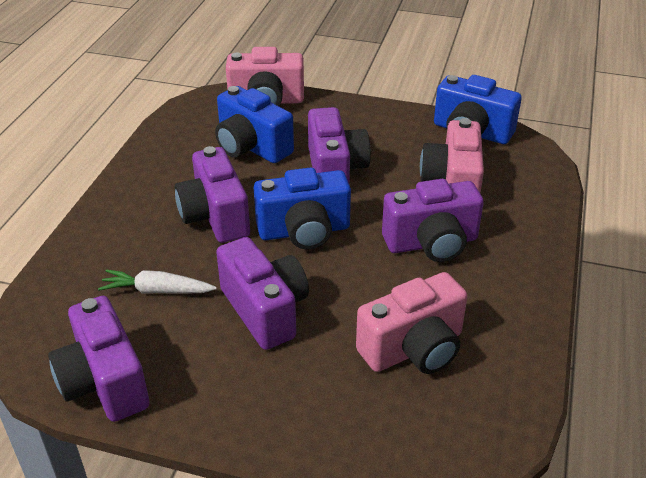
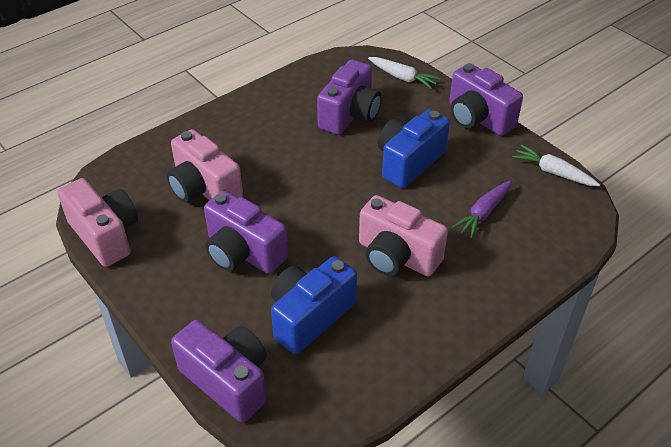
blue camera: 3 -> 2
purple camera: 5 -> 4
purple carrot: 0 -> 1
white carrot: 1 -> 2

